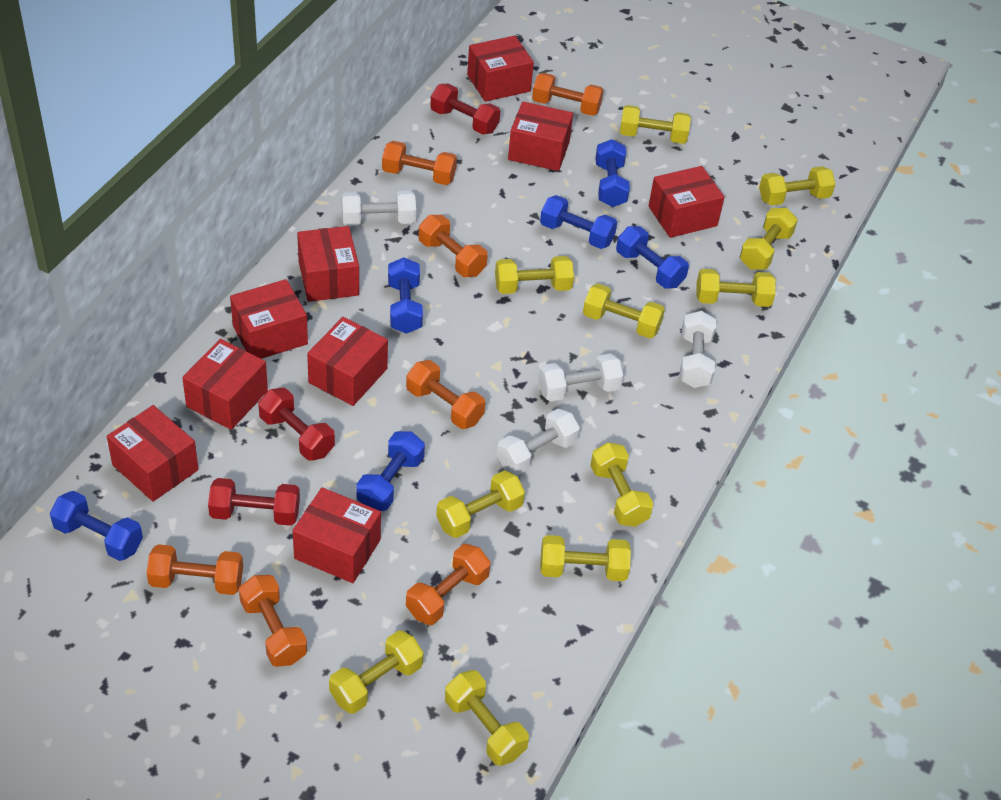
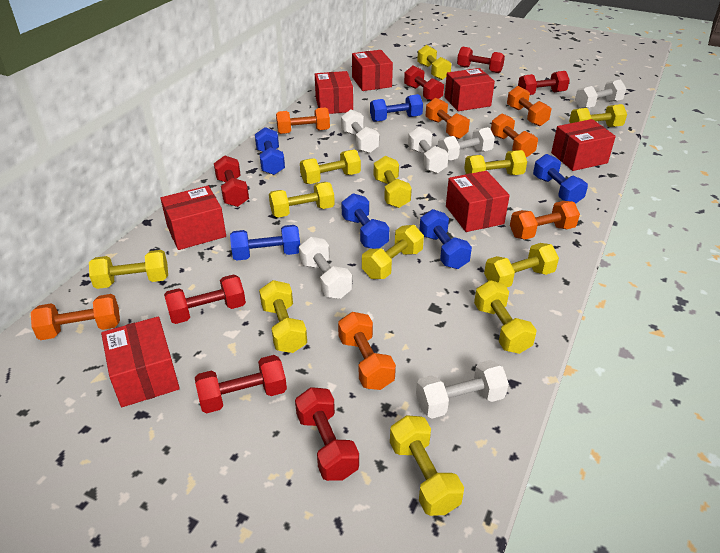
red box: 9 -> 7
red dumbbell: 3 -> 7
white dumbbell: 4 -> 6
yellow dumbbell: 11 -> 12

